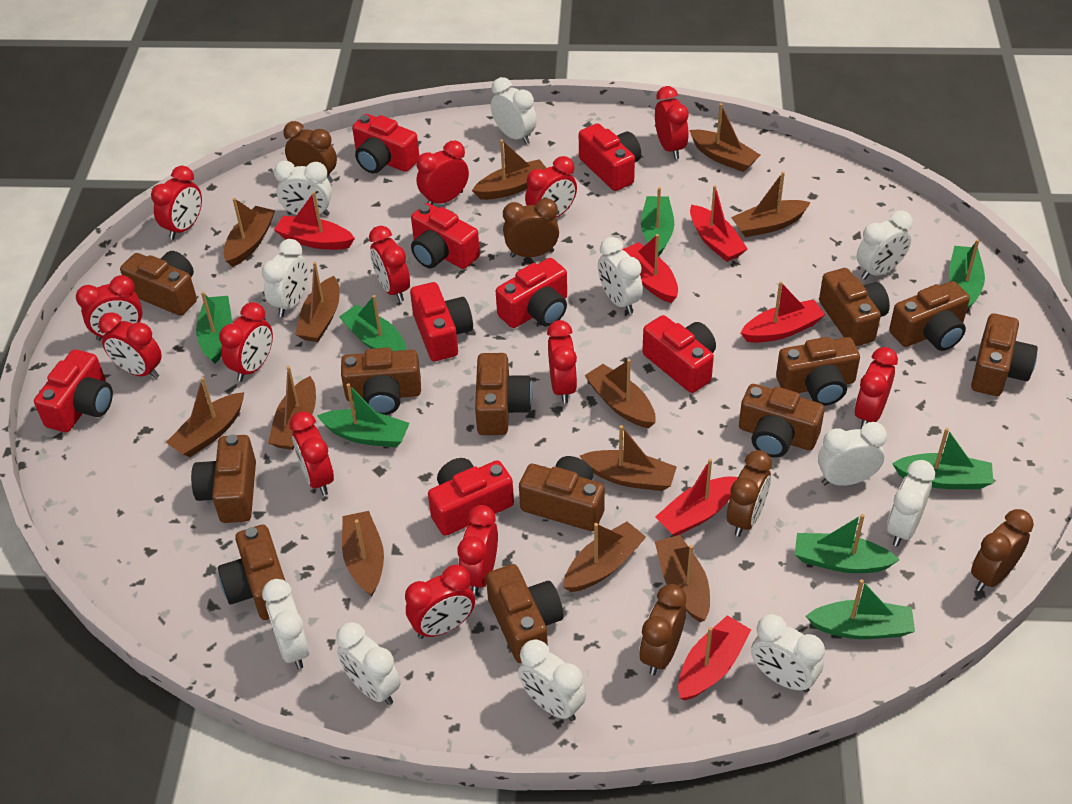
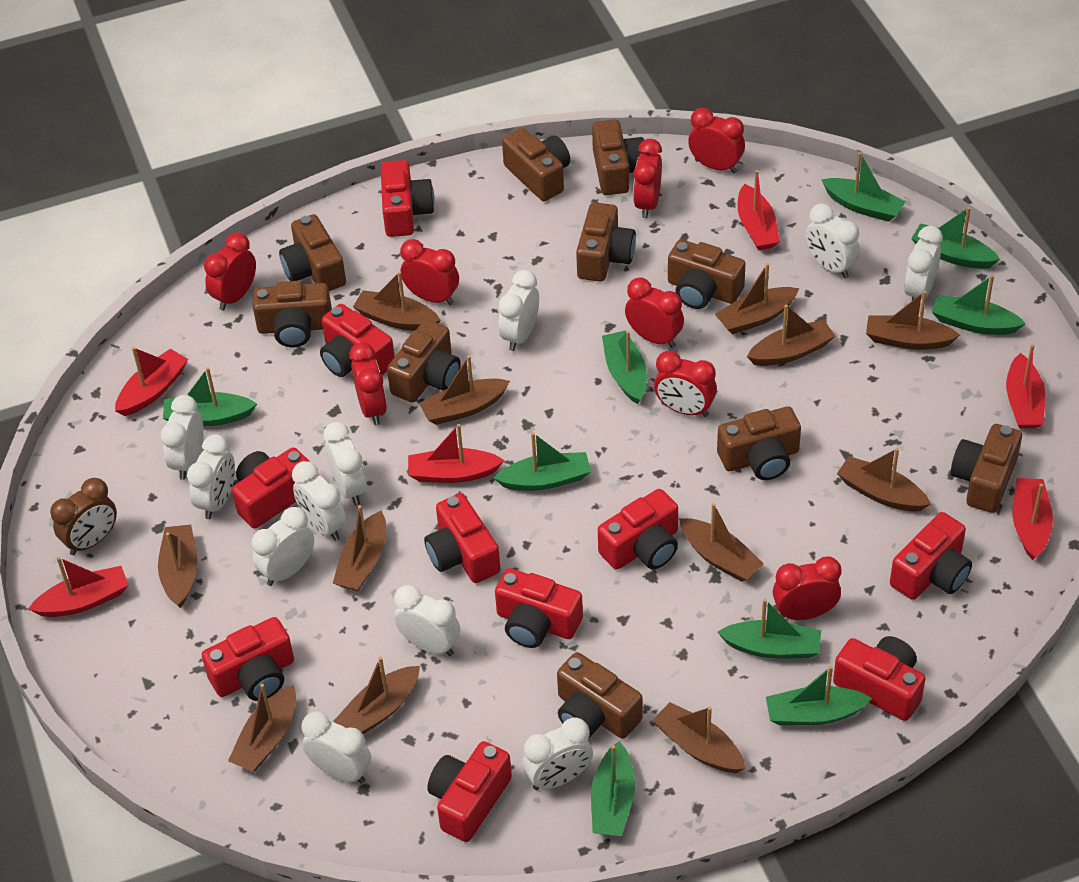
brown camera: 12 -> 10
brown clock: 5 -> 1
green boat: 8 -> 9
red camera: 8 -> 10
red clock: 13 -> 8

